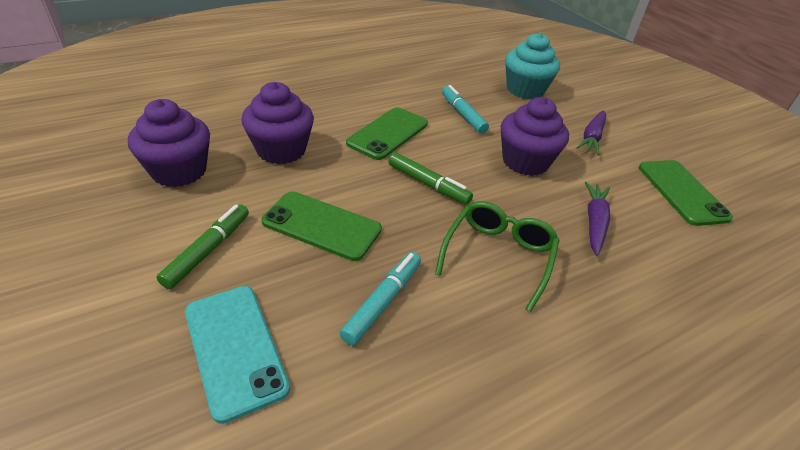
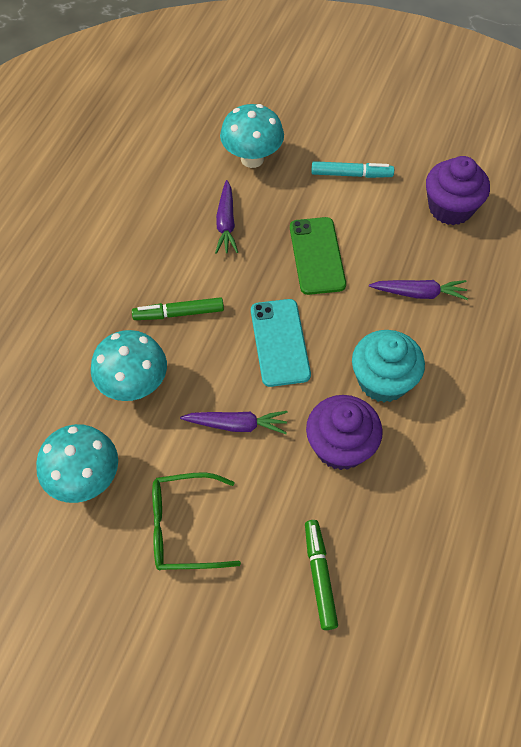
green phone: 3 -> 1
purple carrot: 2 -> 3
purple cupcake: 3 -> 2
turquoise marker: 2 -> 1
turquoise mushroom: 0 -> 3

